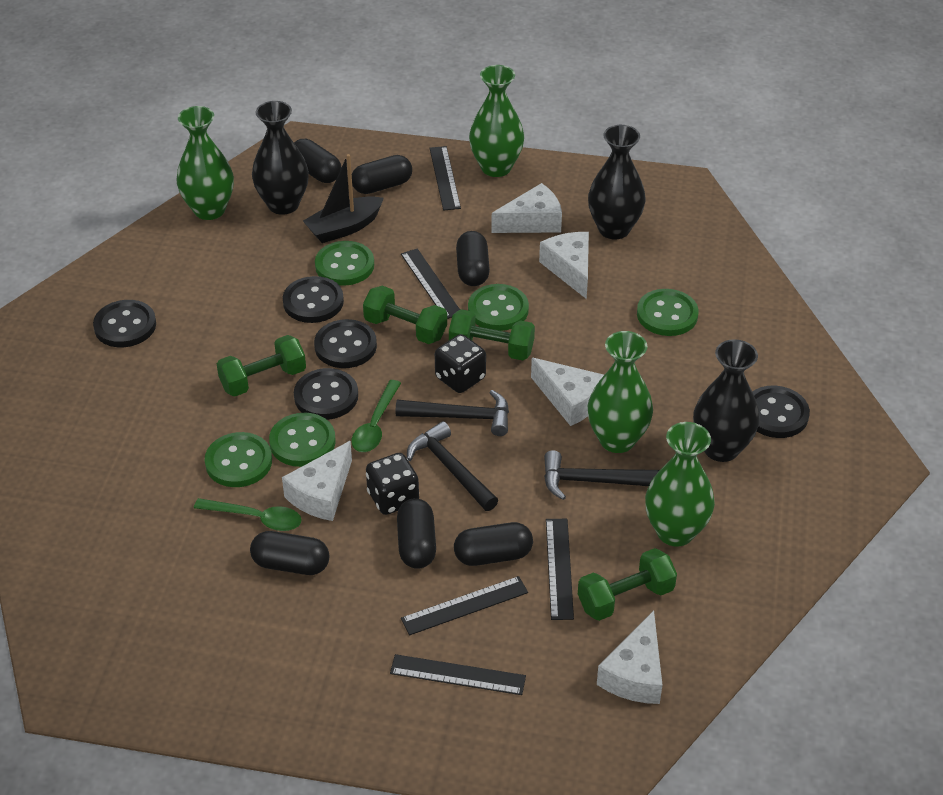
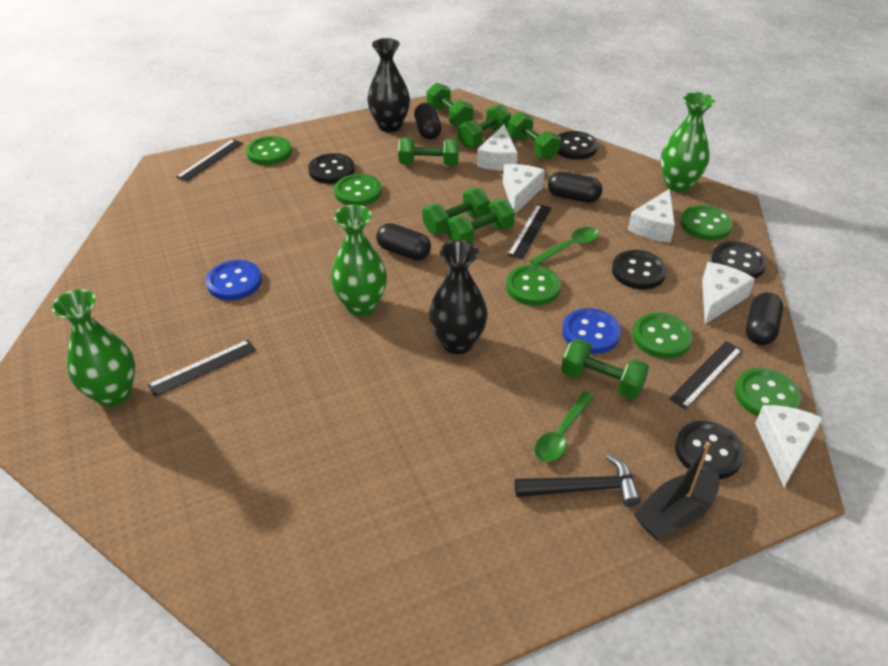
black capsule: 6 -> 4
black dice: 2 -> 0
black hammer: 3 -> 1
black ruler: 5 -> 4
black vase: 3 -> 2
blue button: 0 -> 2
green button: 5 -> 6
green dumbbell: 4 -> 7
green vase: 4 -> 3

